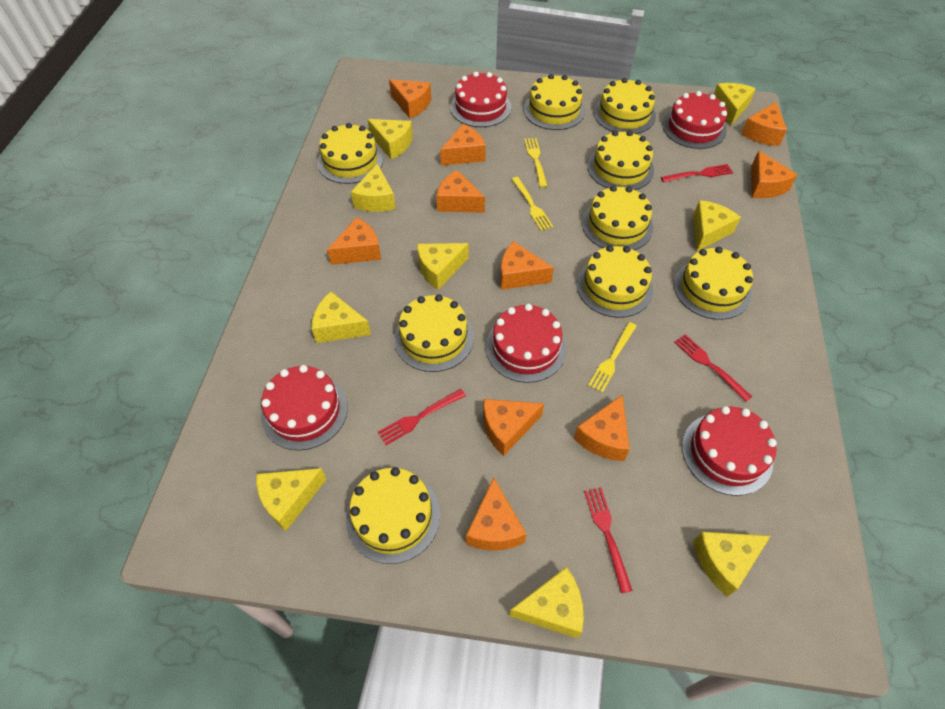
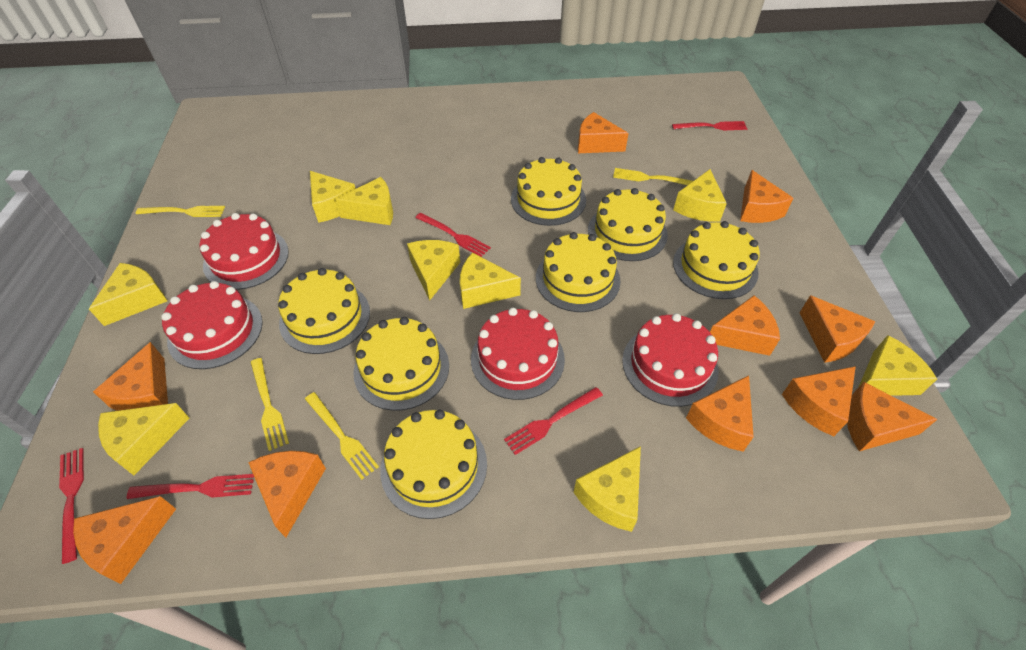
red cake: 5 -> 4
red fork: 4 -> 5
yellow cake: 9 -> 7
yellow fork: 3 -> 4

